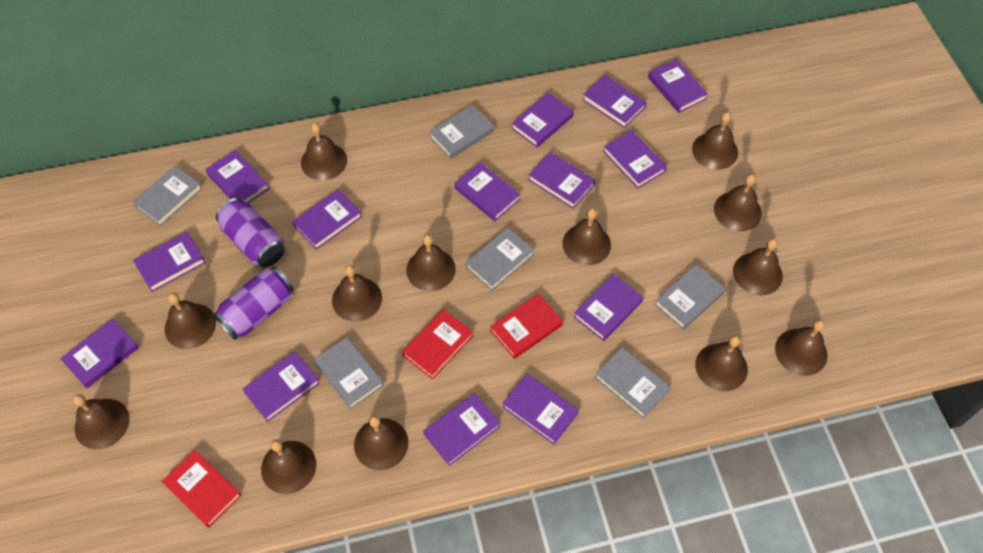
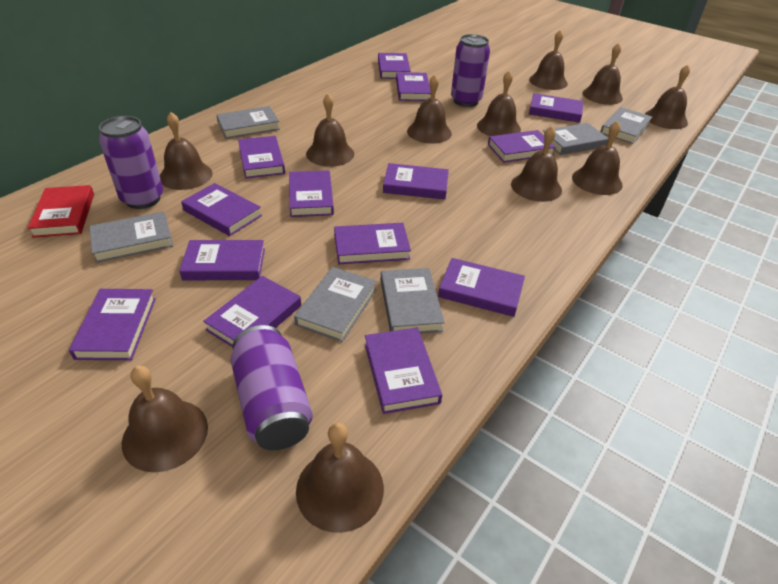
brown bell: 13 -> 11
purple can: 2 -> 3
red book: 3 -> 1

